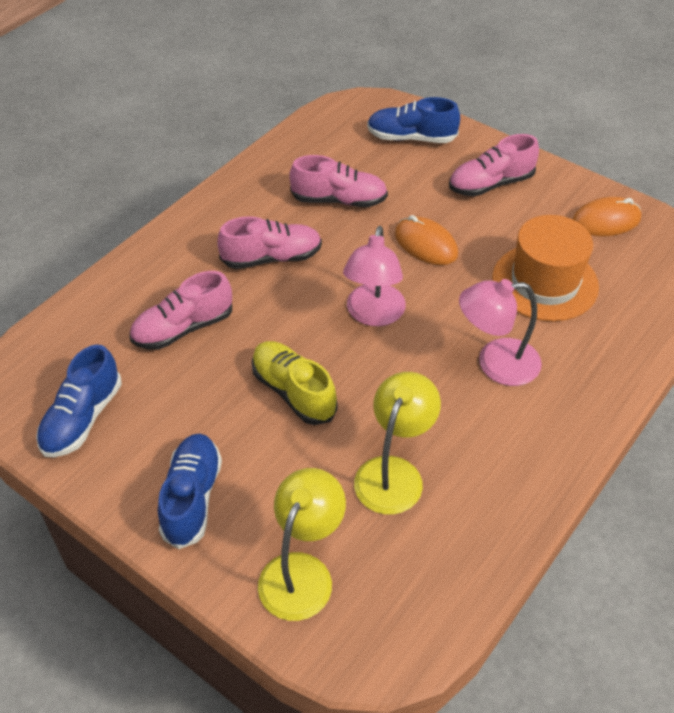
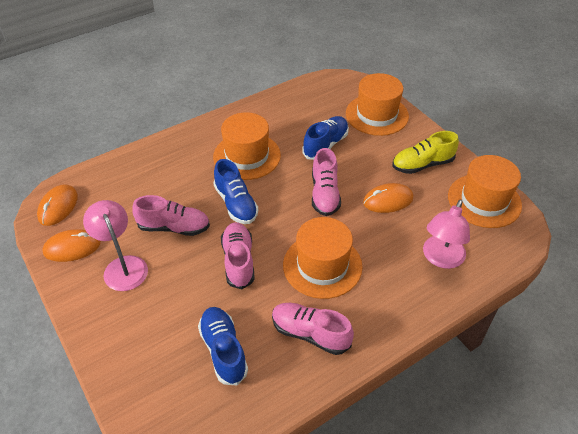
orange hat: 1 -> 4
orange mouse: 2 -> 3
yellow lamp: 2 -> 0

